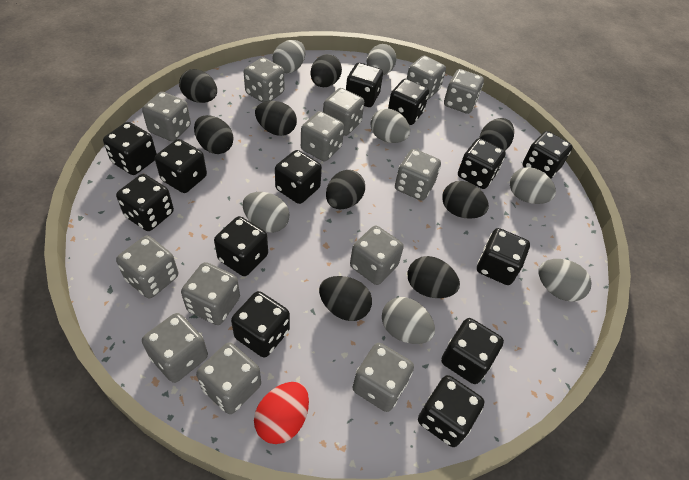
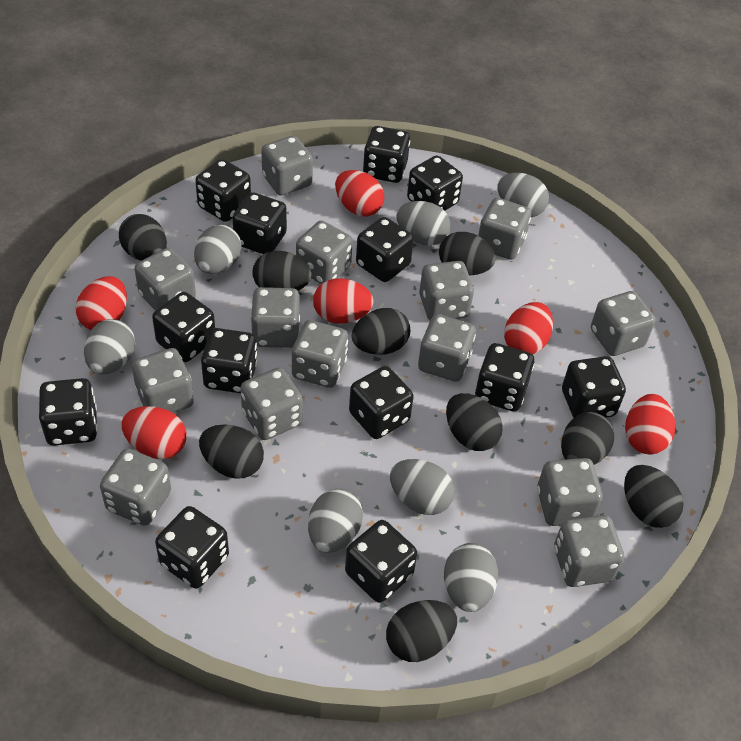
grey dice: 13 -> 14
red egg: 1 -> 6

